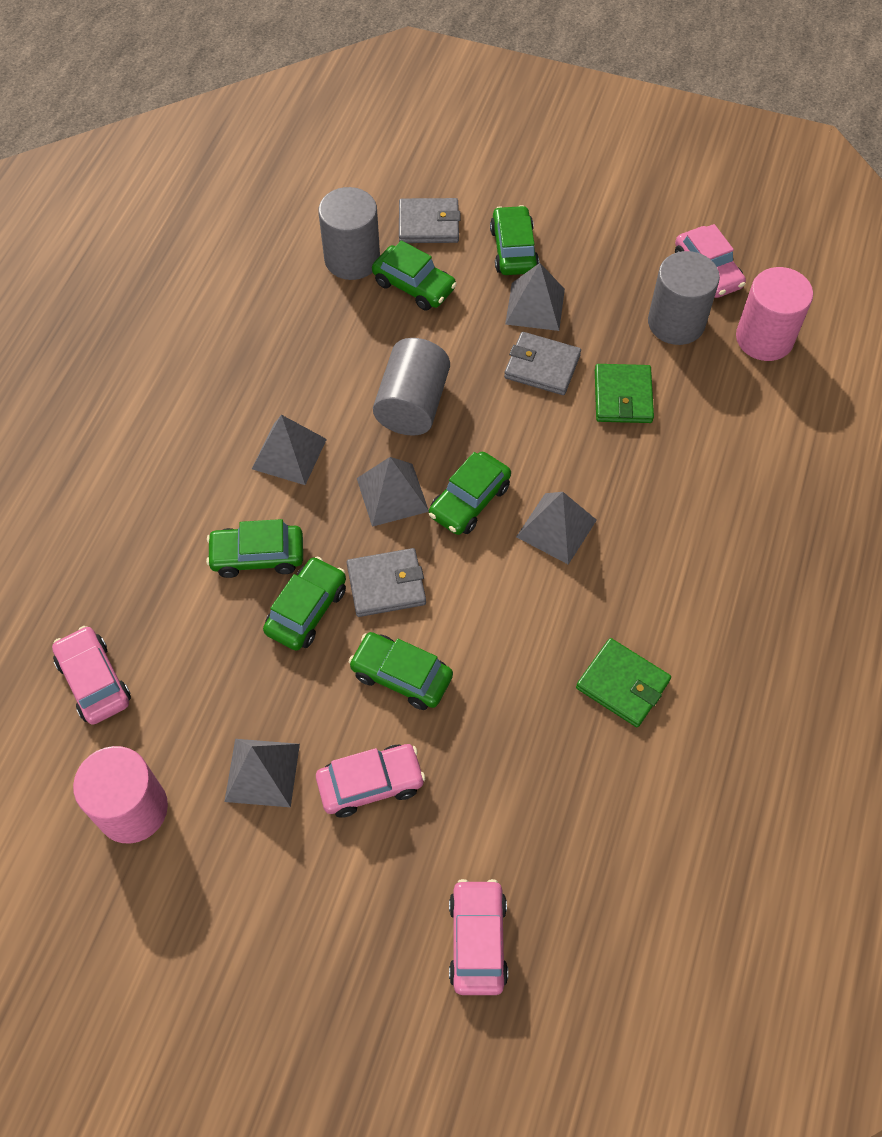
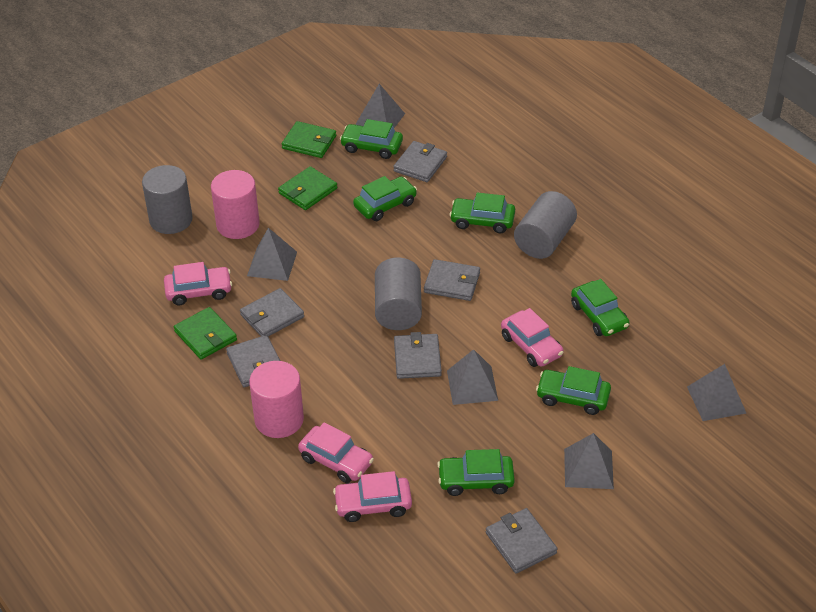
green wallet: 2 -> 3
grey wallet: 3 -> 6

